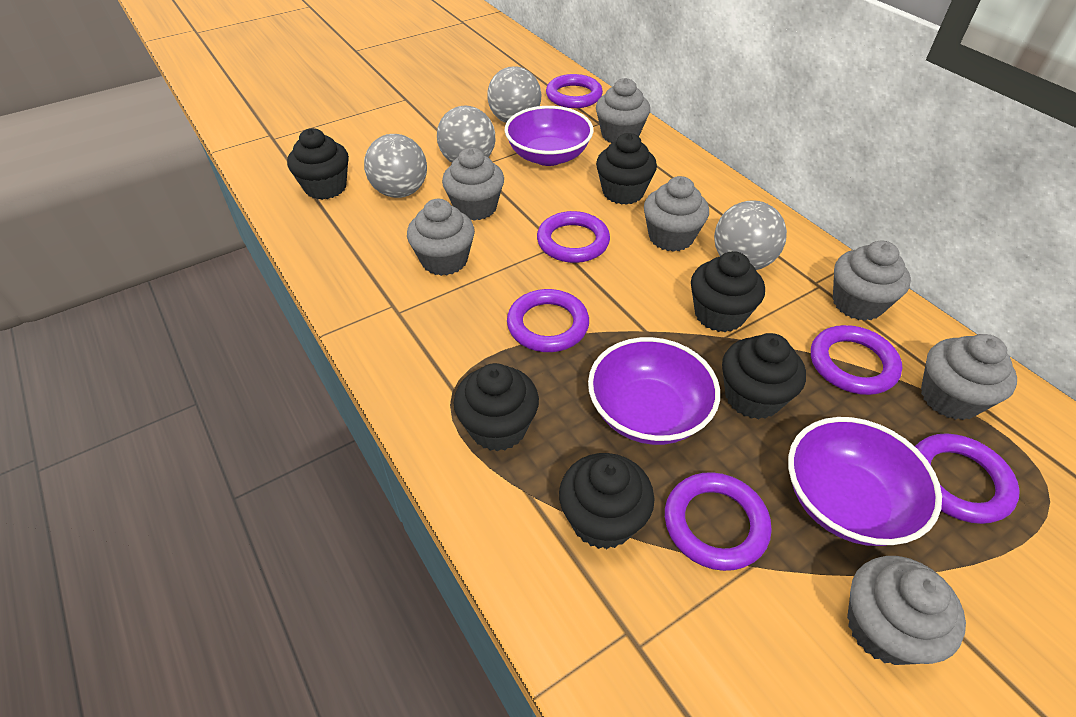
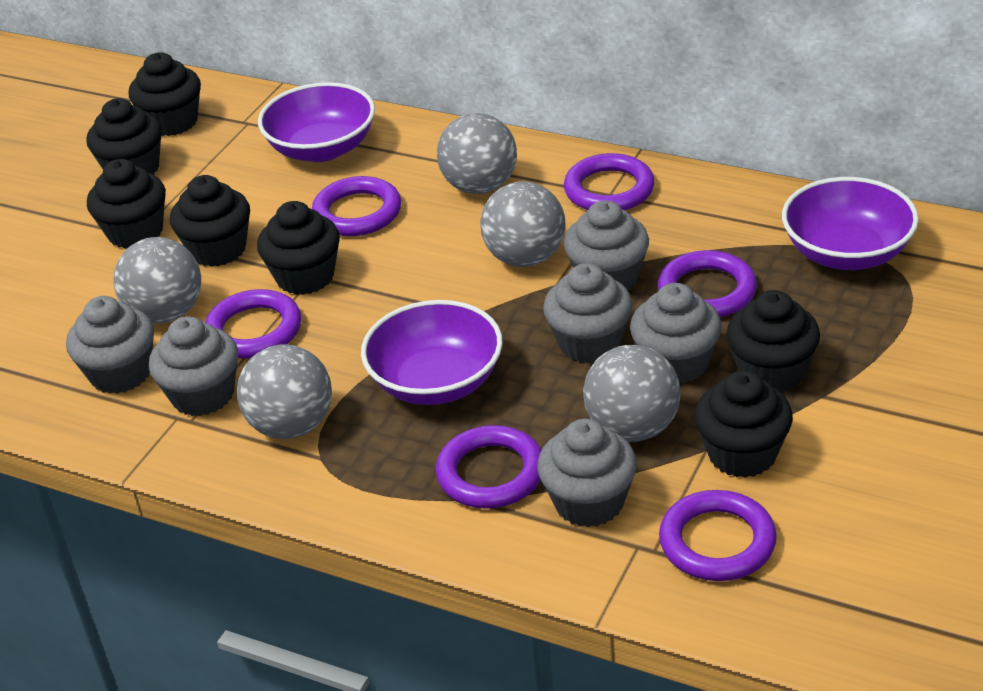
black cupcake: 6 -> 7
grey ball: 4 -> 5
grey cupcake: 7 -> 6

